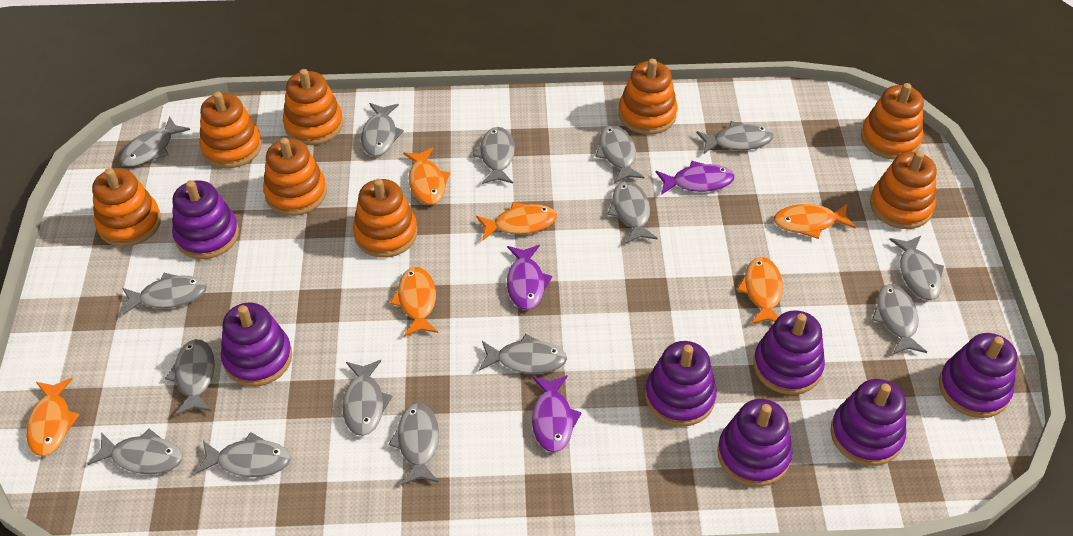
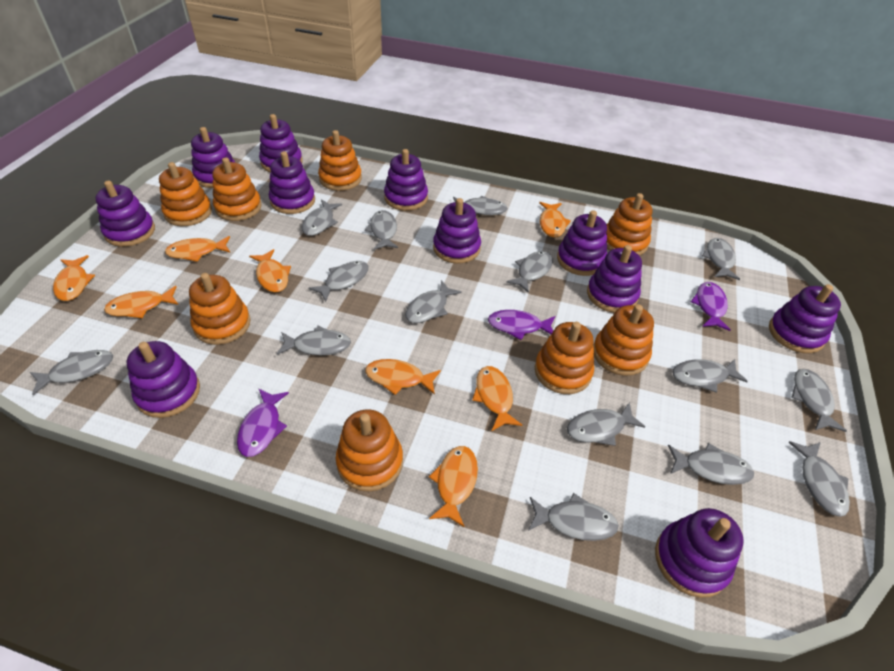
orange fish: 6 -> 8
purple stacking toy: 7 -> 11

